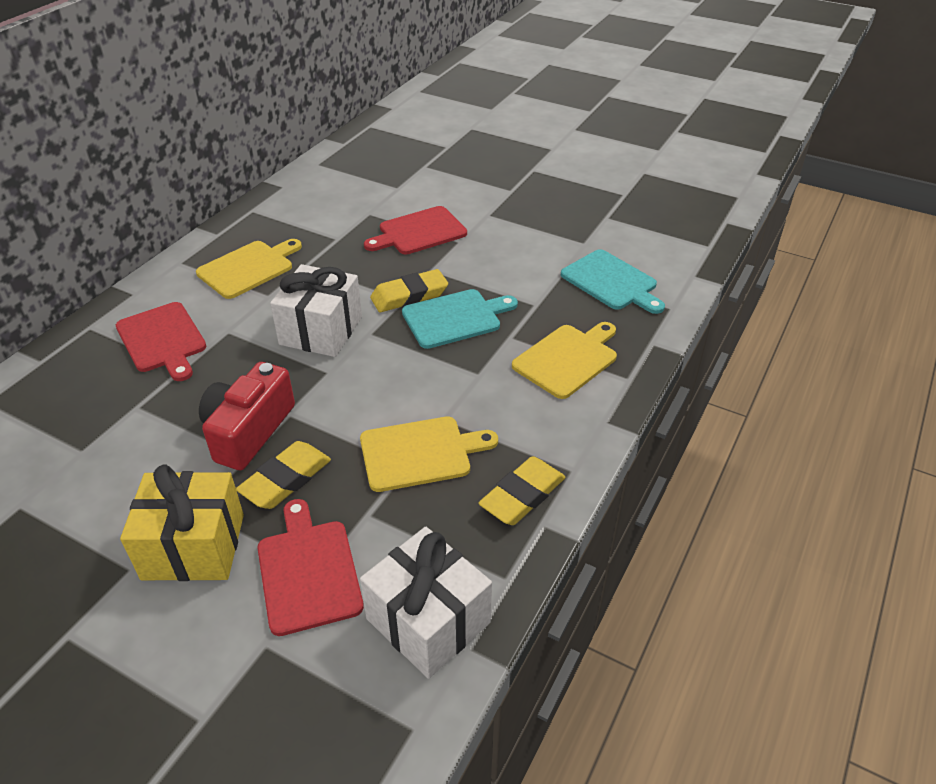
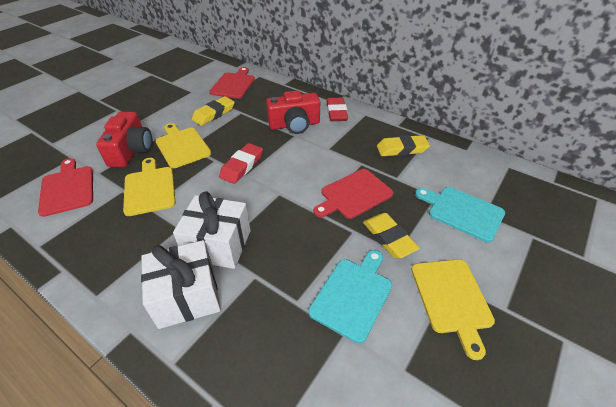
red camera: 1 -> 2
red eraser: 0 -> 2
yellow gift: 1 -> 0

